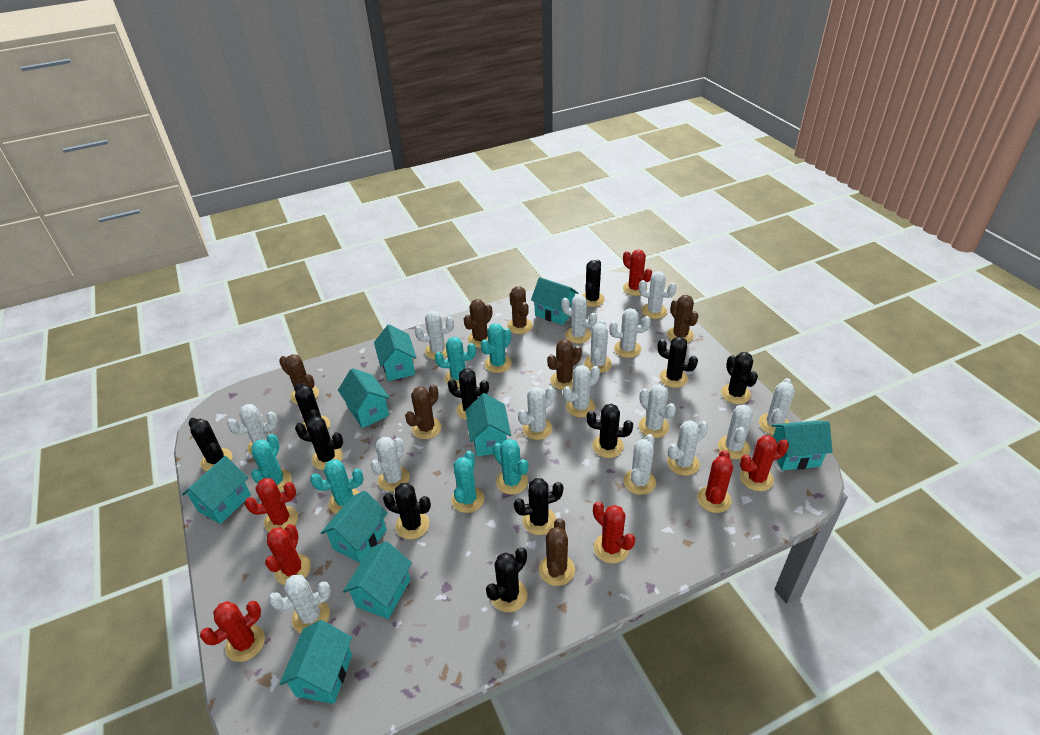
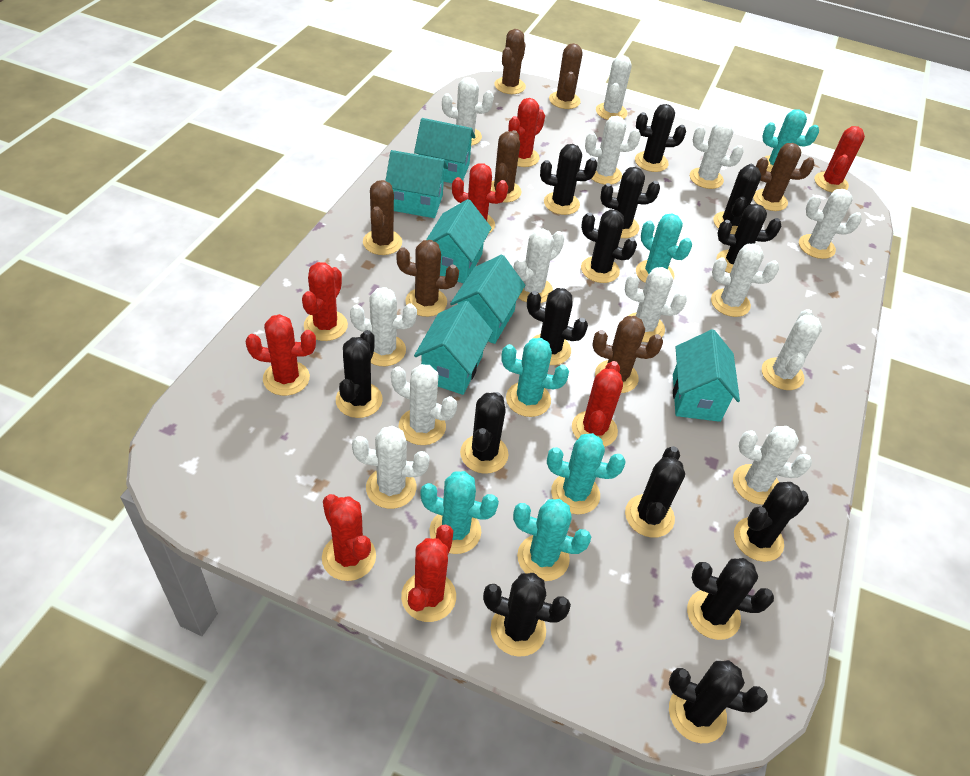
black cactus: 11 -> 14
red cactus: 7 -> 8
turquoise house: 9 -> 6
white cactus: 15 -> 13

